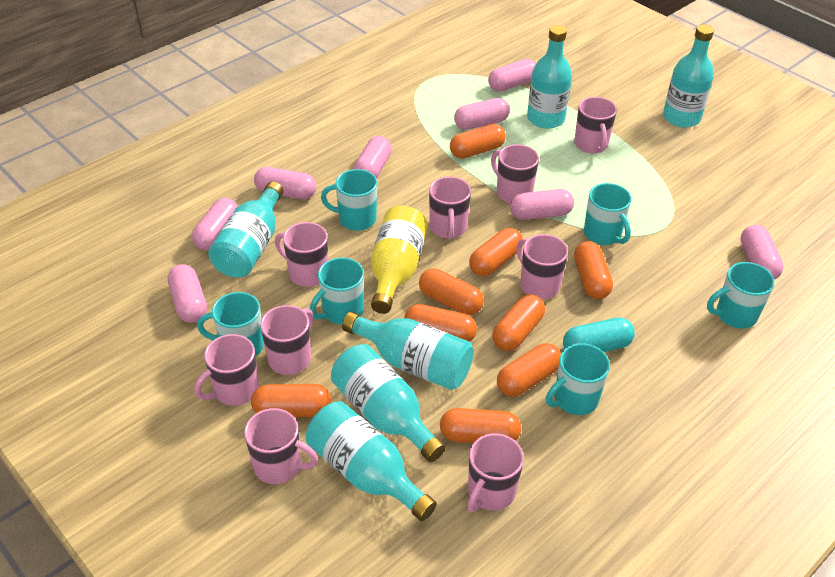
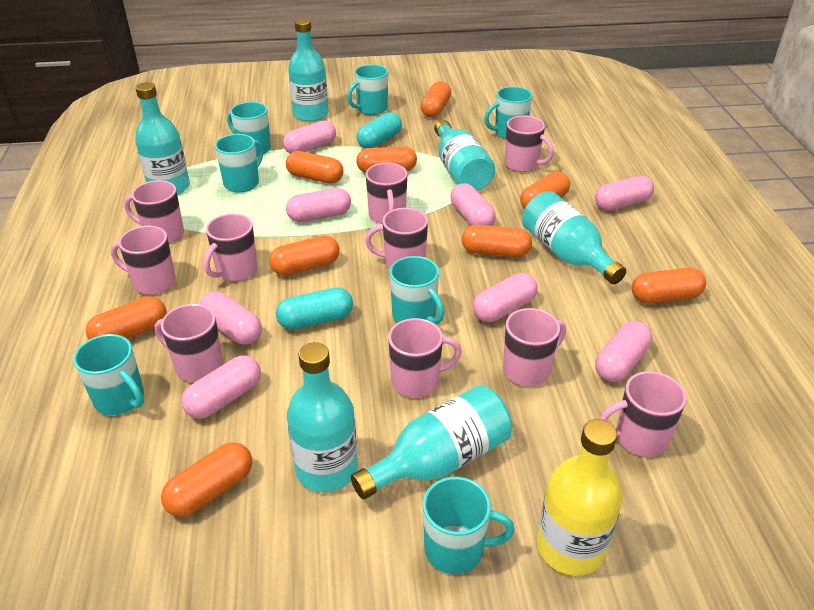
pink mug: 9 -> 10
turquoise capsule: 1 -> 2
turquoise mug: 6 -> 7

